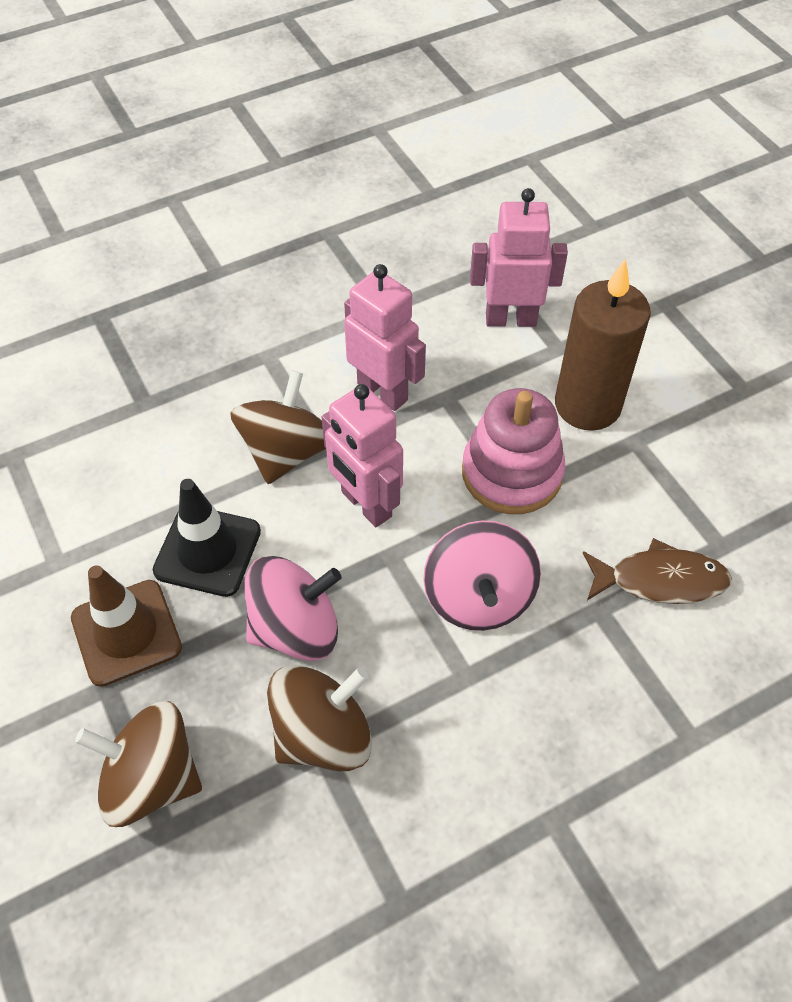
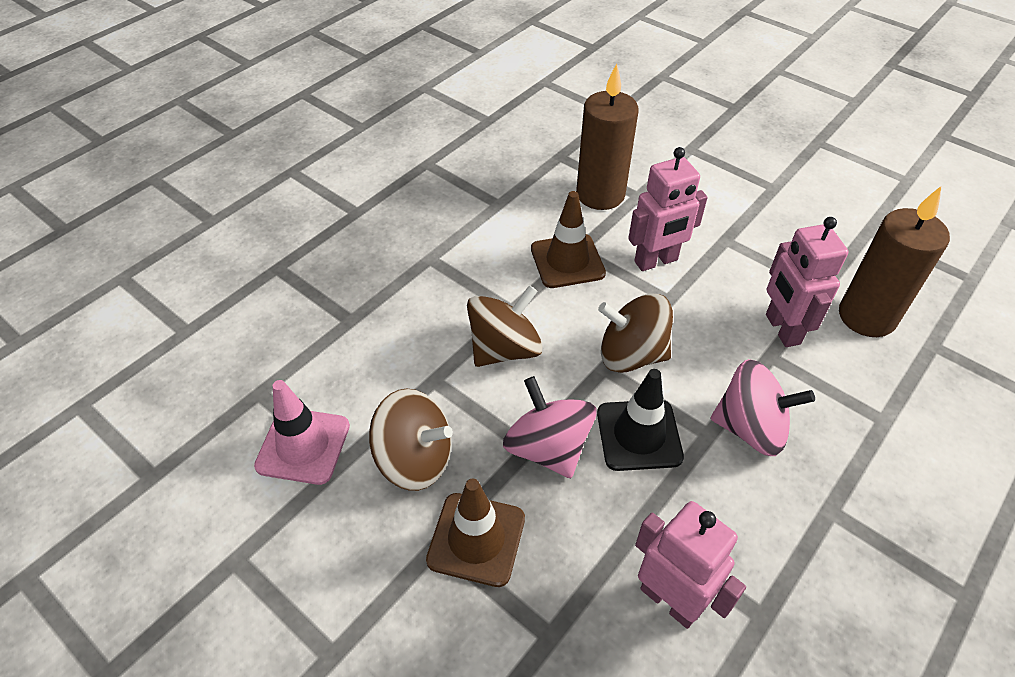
brown candle: 1 -> 2
brown fish: 1 -> 0
brown traffic cone: 1 -> 2
pink stacking toy: 1 -> 0
pink traffic cone: 0 -> 1

